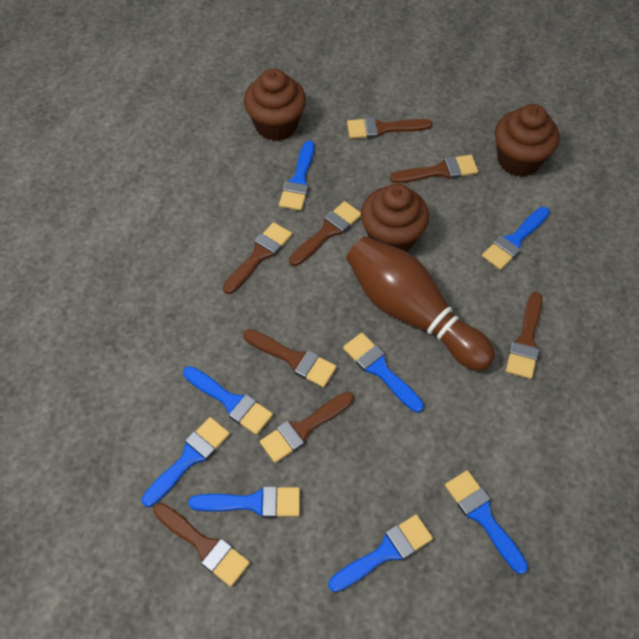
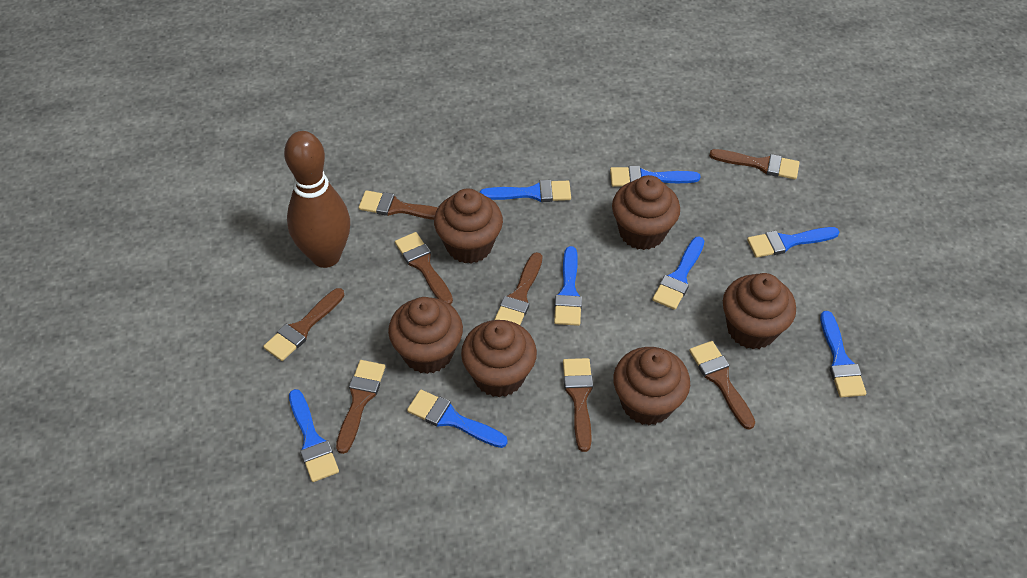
brown cupcake: 3 -> 6

